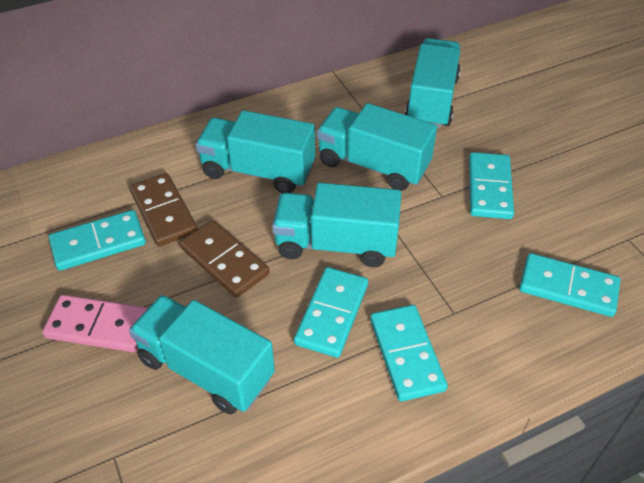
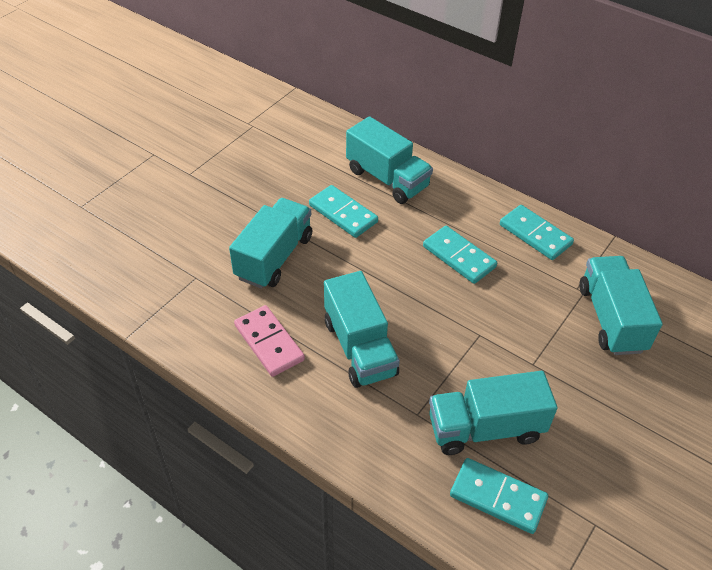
brown domino: 2 -> 0
turquoise domino: 5 -> 4

